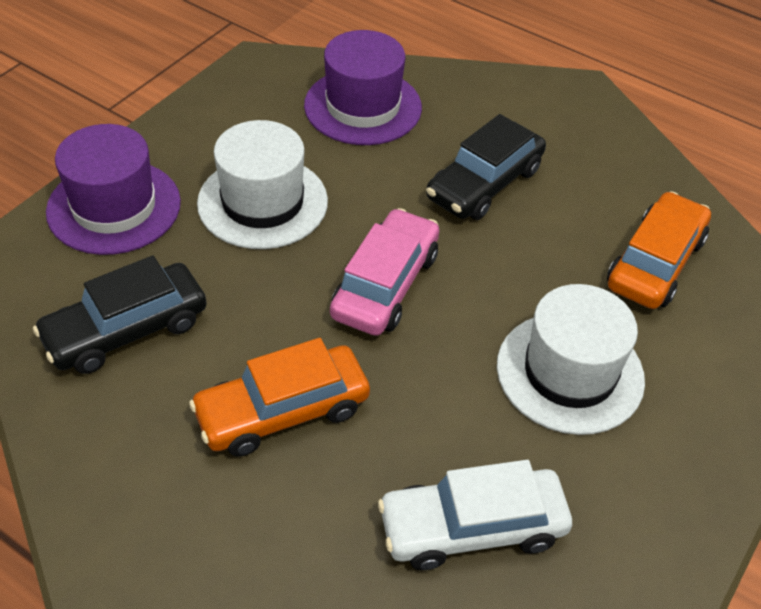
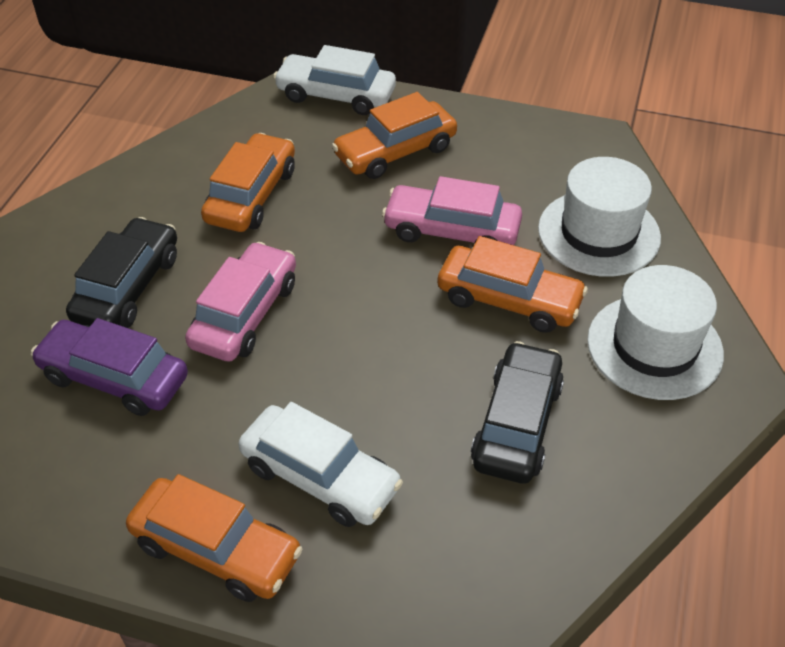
orange car: 2 -> 4
pink car: 1 -> 2
purple car: 0 -> 1
purple hat: 2 -> 0
white car: 1 -> 2

